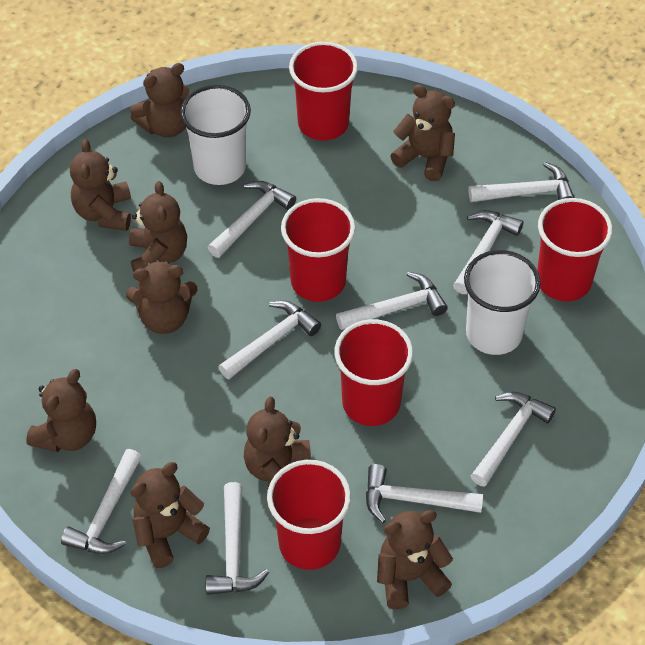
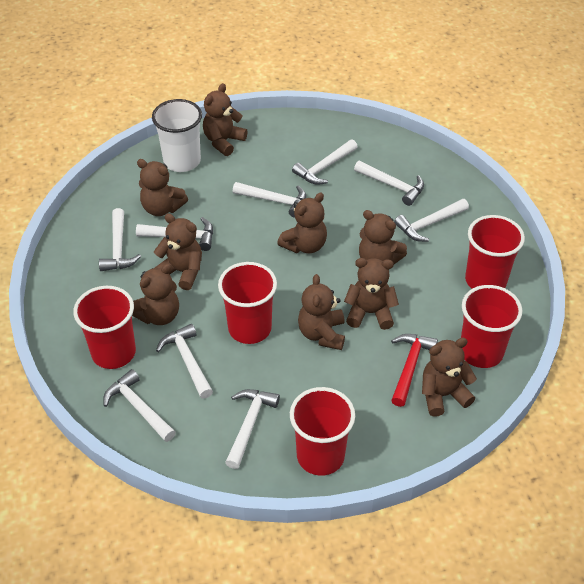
red hammer: 0 -> 1
white cup: 2 -> 1

